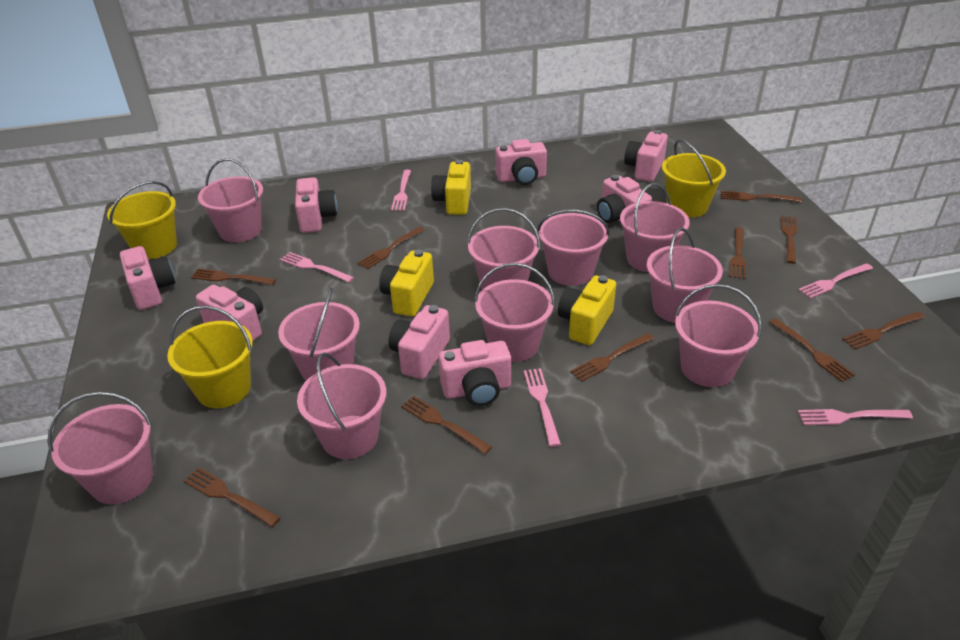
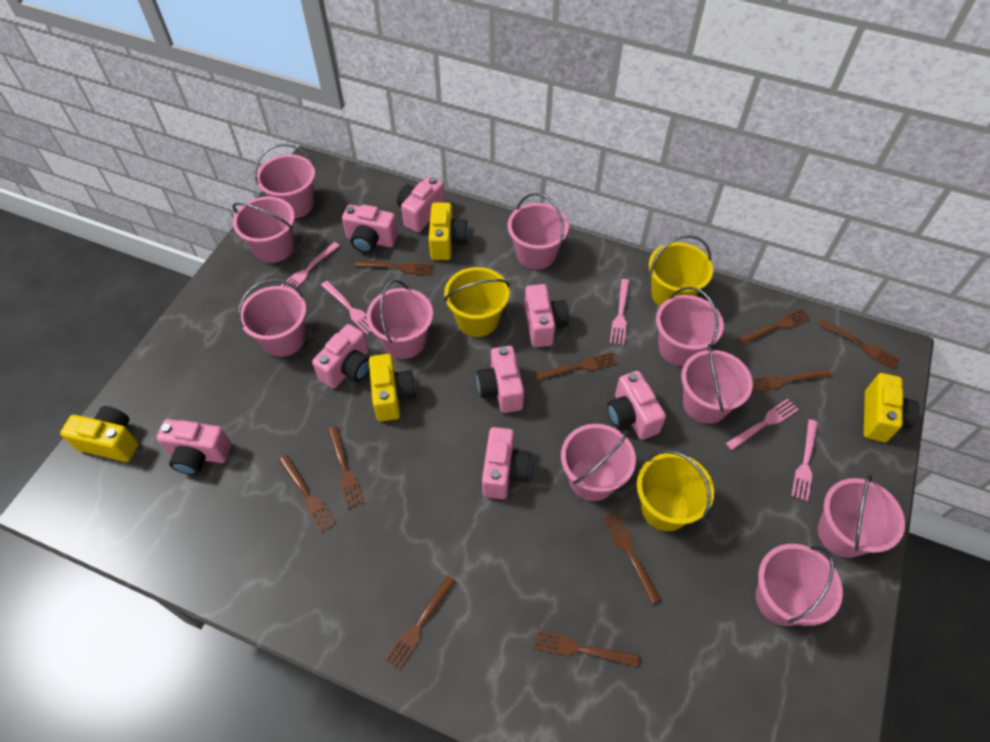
yellow camera: 3 -> 4

